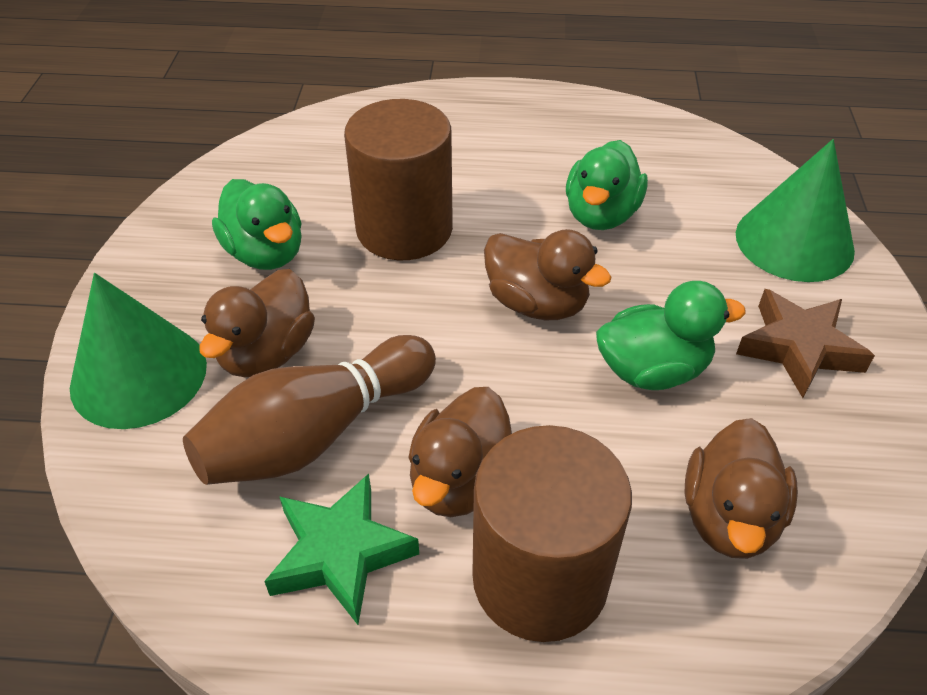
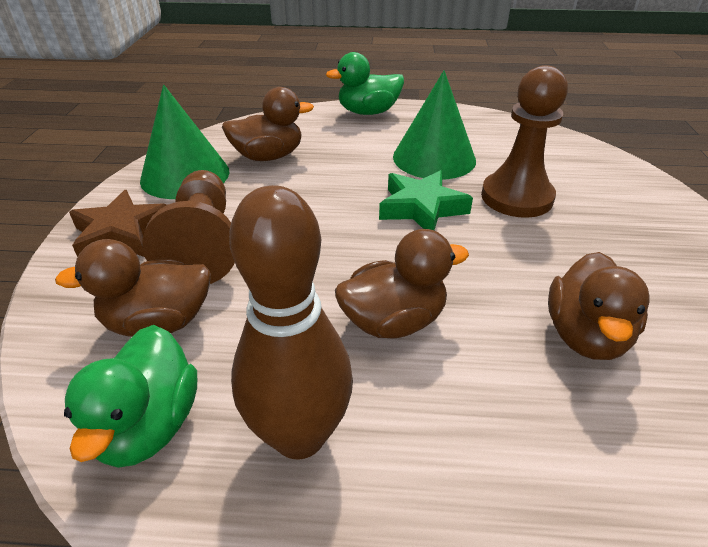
brown cylinder: 2 -> 0
brown pawn: 0 -> 2
green duck: 3 -> 2

